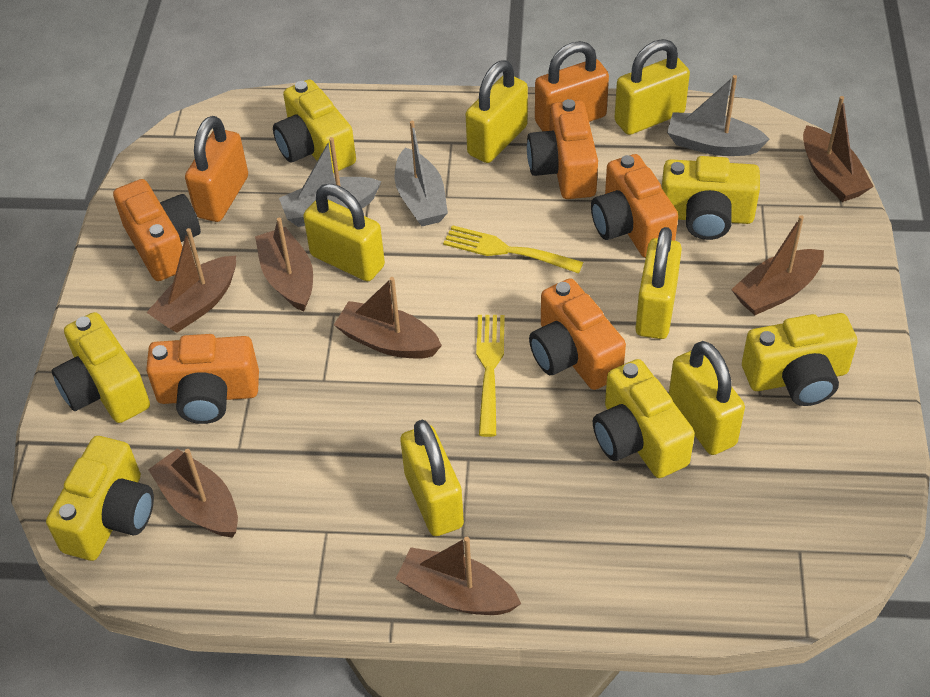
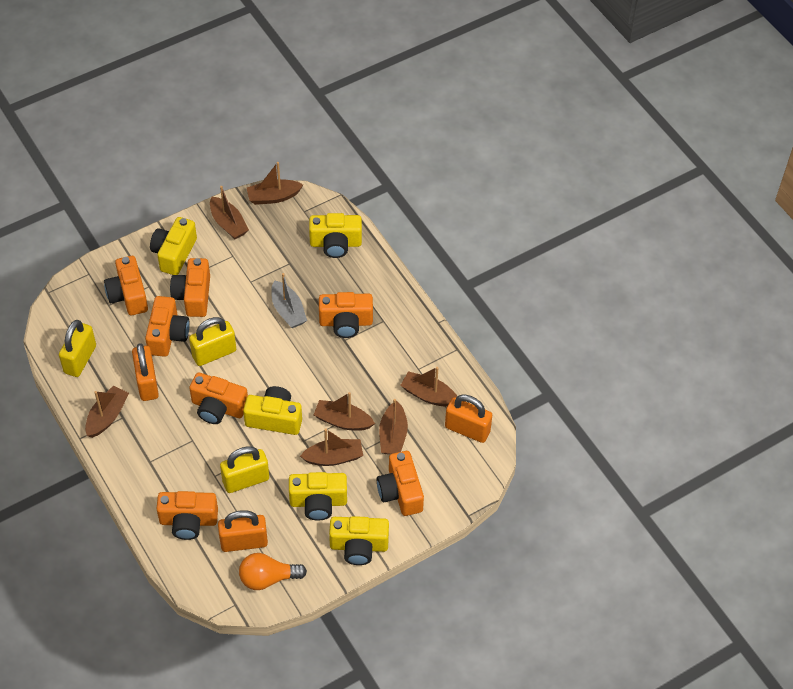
grey boat: 3 -> 1
orange camera: 5 -> 7
orange light bulb: 0 -> 1
orange padlock: 2 -> 3
yellow camera: 6 -> 5
yellow fork: 2 -> 0
yellow padlock: 6 -> 3

